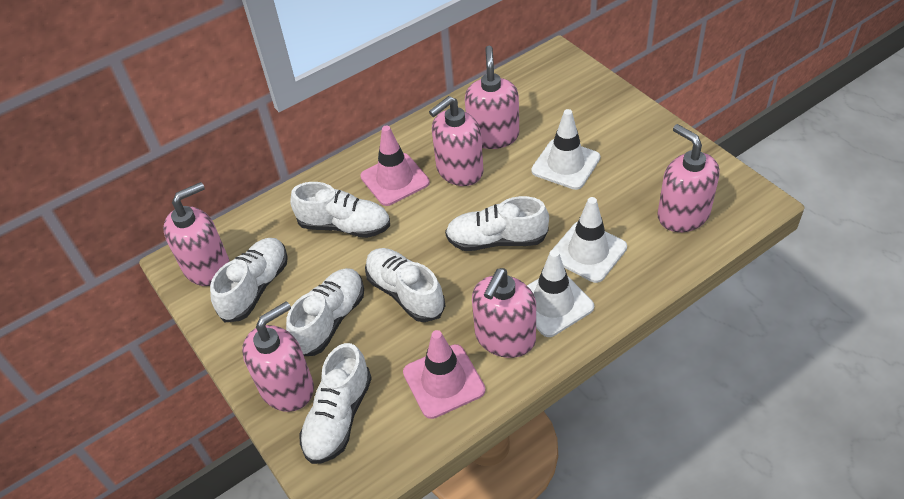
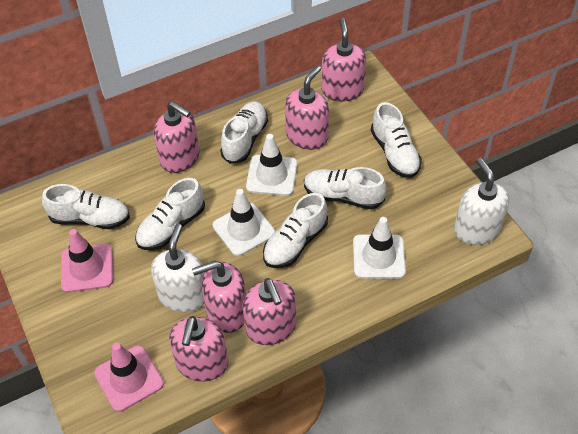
white soap dispenser: 0 -> 2

